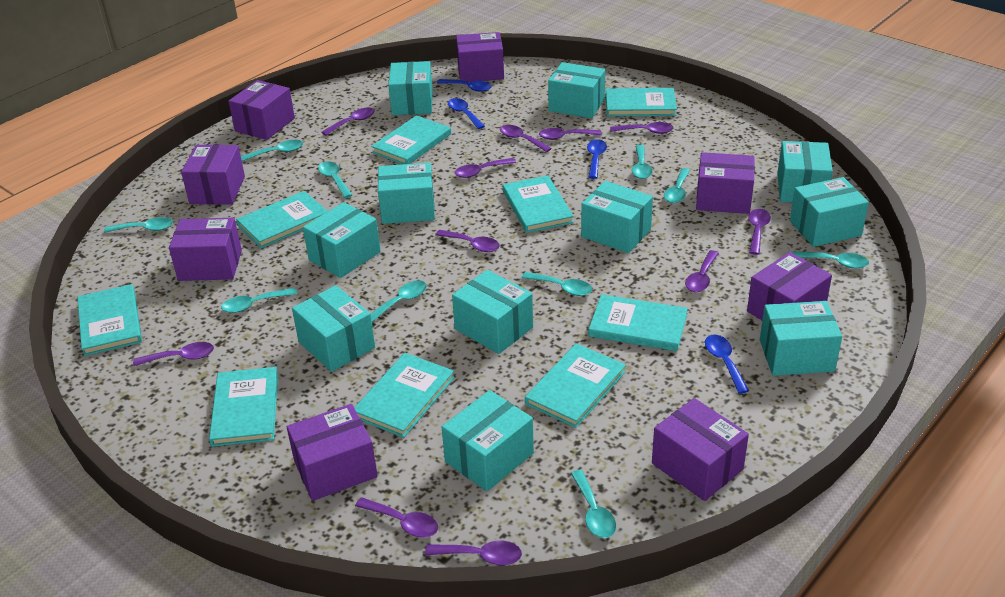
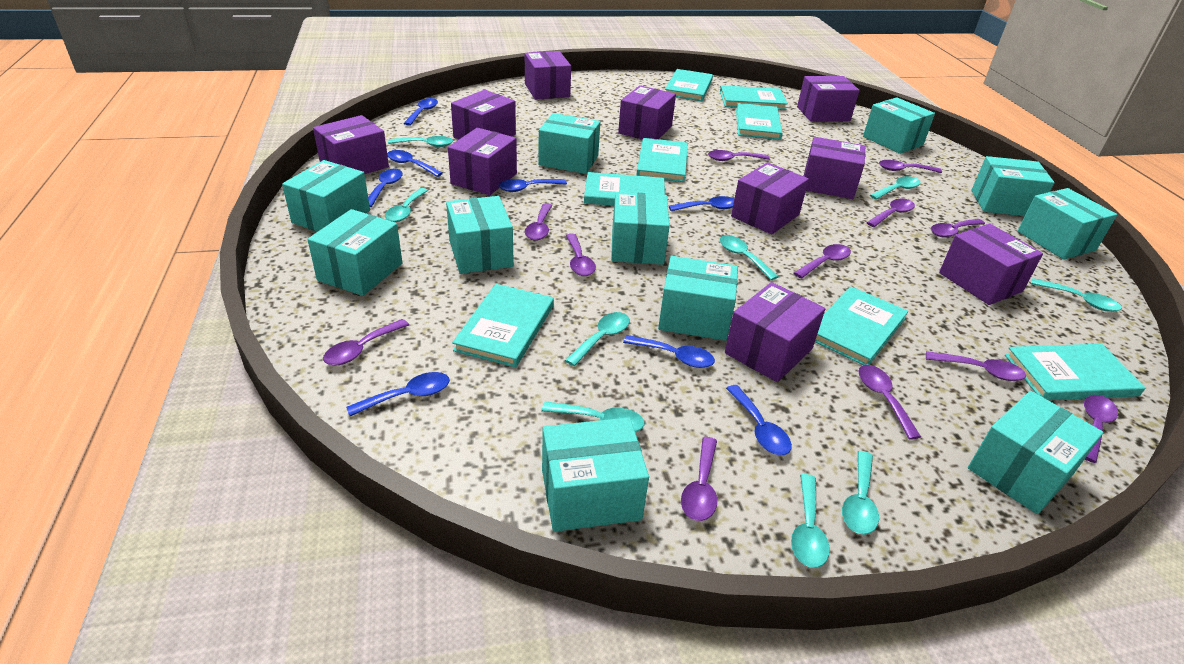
blue spoon: 4 -> 8
purple box: 8 -> 10
purple spoon: 11 -> 12
turquoise book: 9 -> 8
turquoise spoon: 10 -> 9

